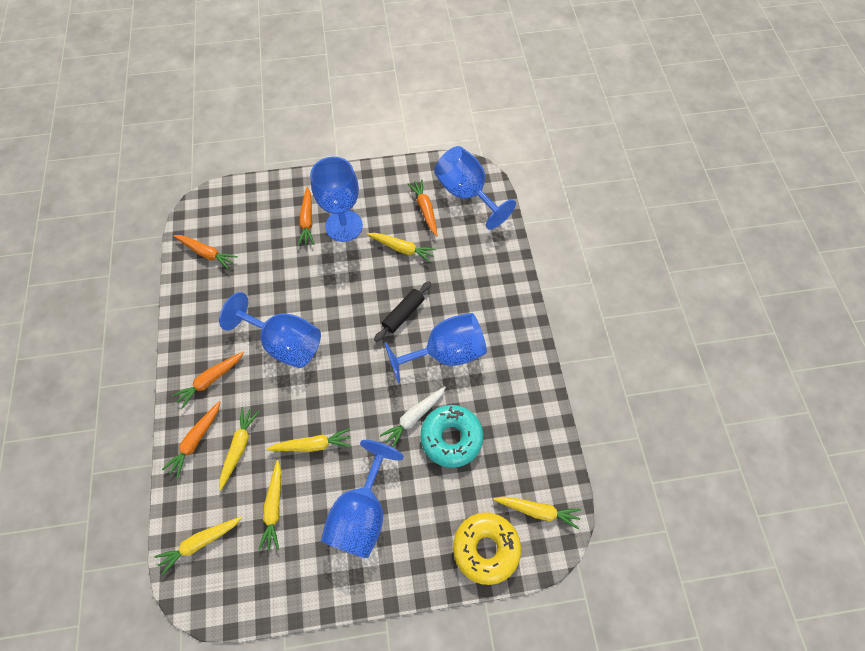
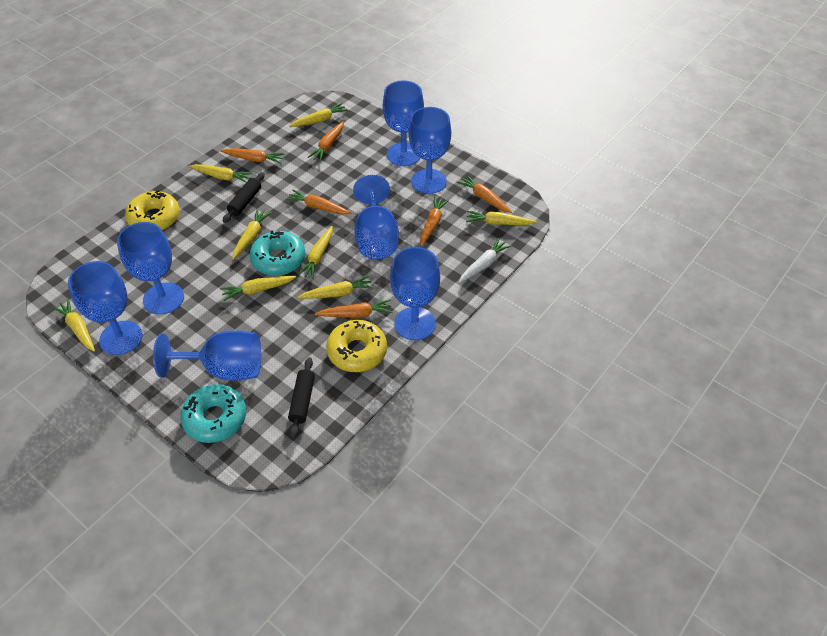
black rolling pin: 1 -> 2
blue goblet: 5 -> 7
orange carrot: 5 -> 6
turquoise donut: 1 -> 2
yellow carrot: 6 -> 8
yellow donut: 1 -> 2

